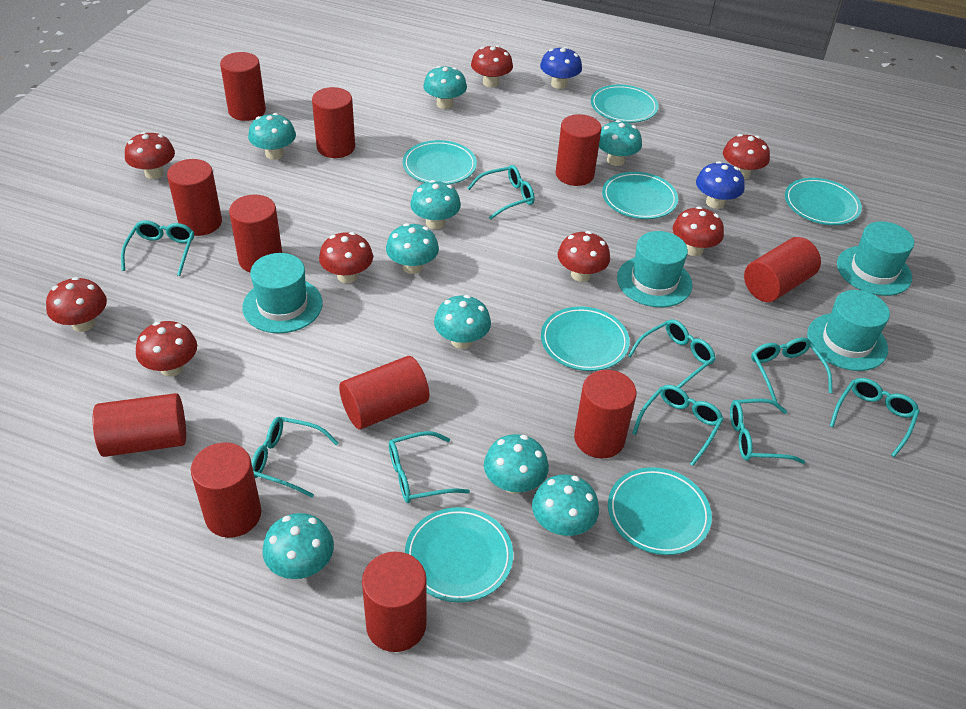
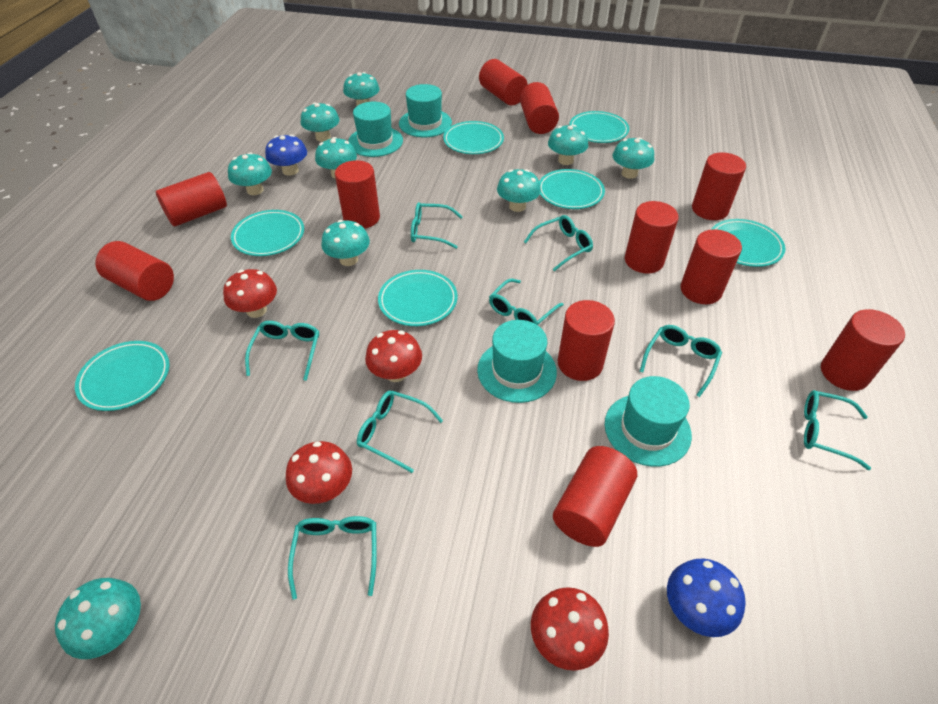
red mushroom: 8 -> 4
turquoise glasses: 9 -> 8

